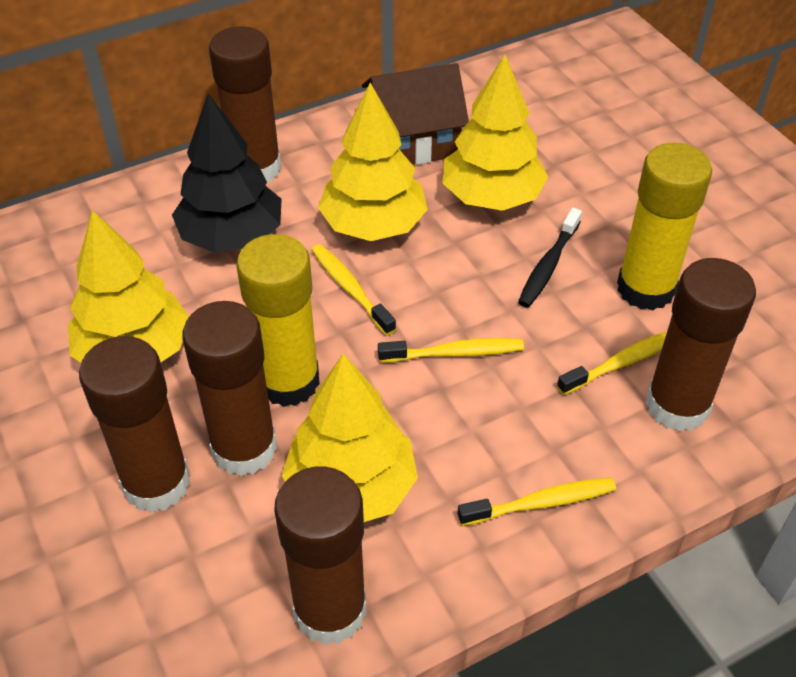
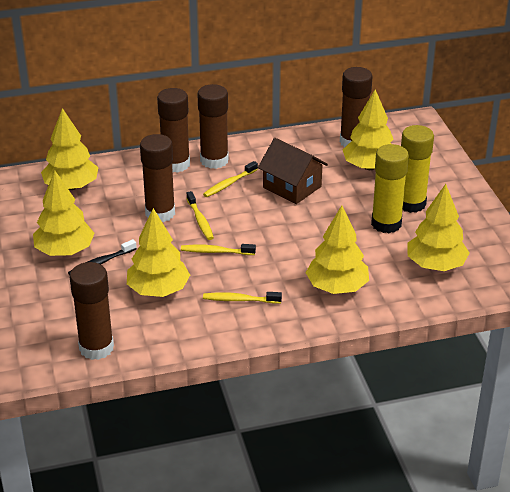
black tree: 1 -> 0
yellow tree: 4 -> 6

